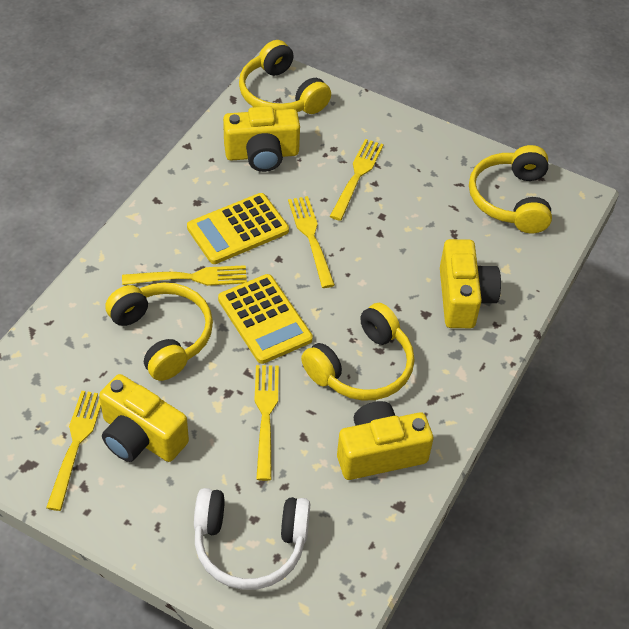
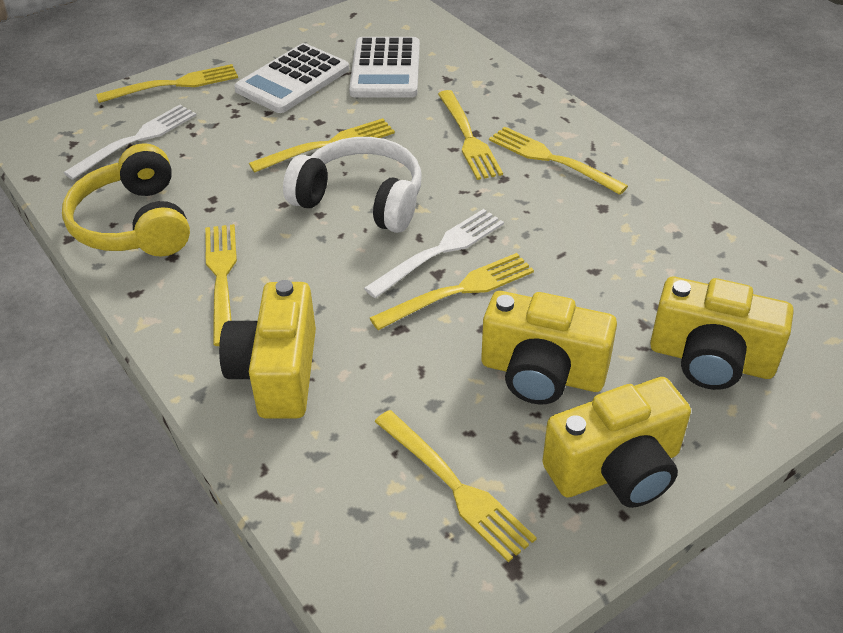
white calculator: 0 -> 2
white fork: 0 -> 2
yellow calculator: 2 -> 0
yellow fork: 5 -> 7
yellow headphones: 4 -> 1

